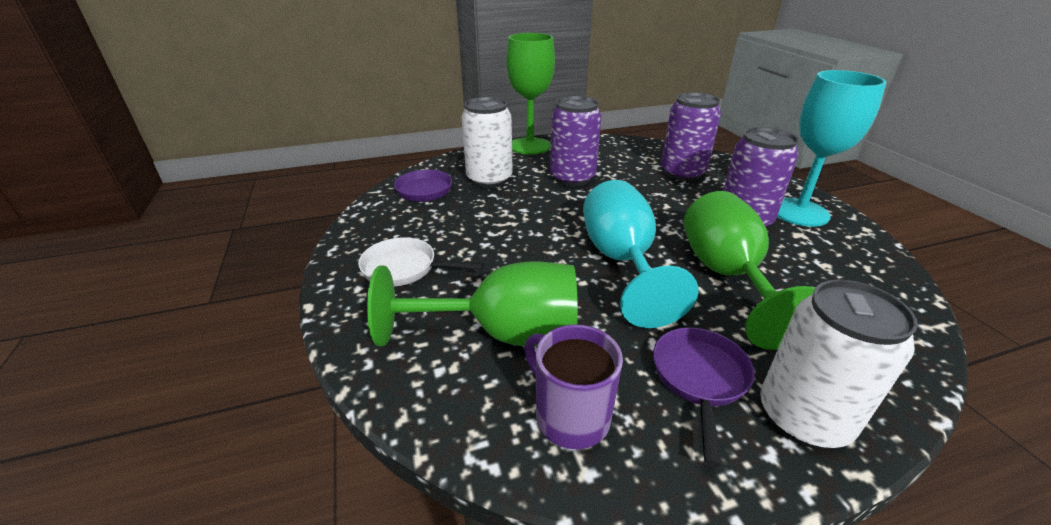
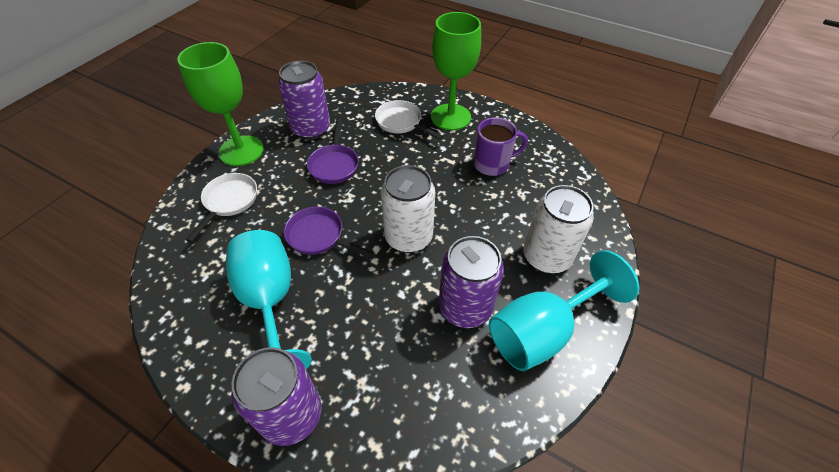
green goblet: 3 -> 2
white pan: 1 -> 2

